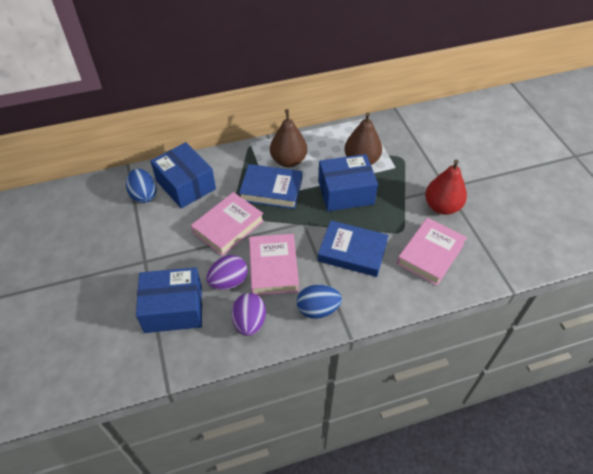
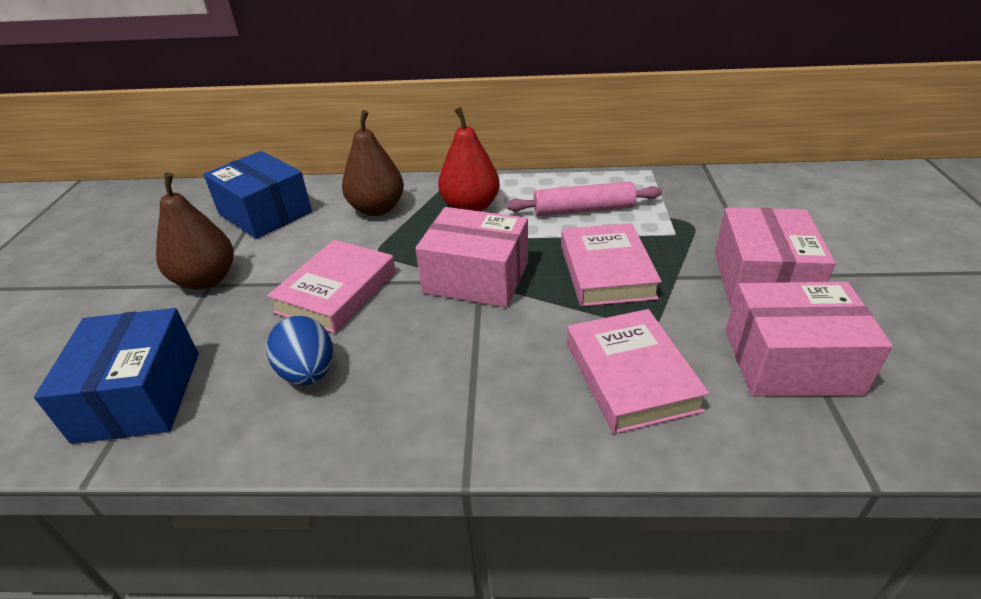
blue book: 2 -> 0
blue box: 3 -> 2
blue egg: 2 -> 1
pink box: 0 -> 3
pink rolling pin: 0 -> 1
purple egg: 2 -> 0

